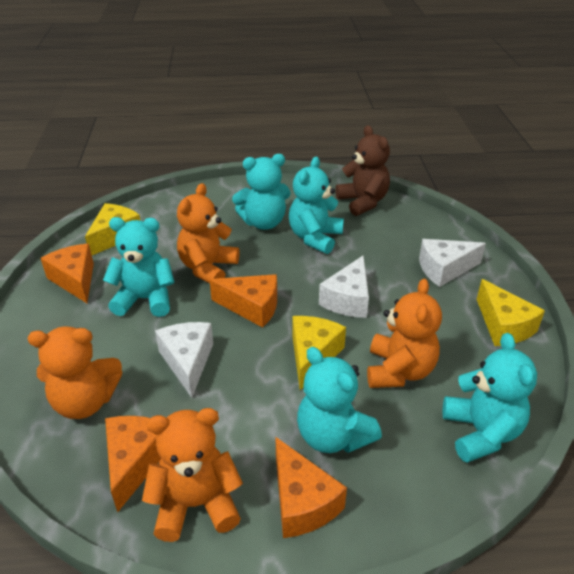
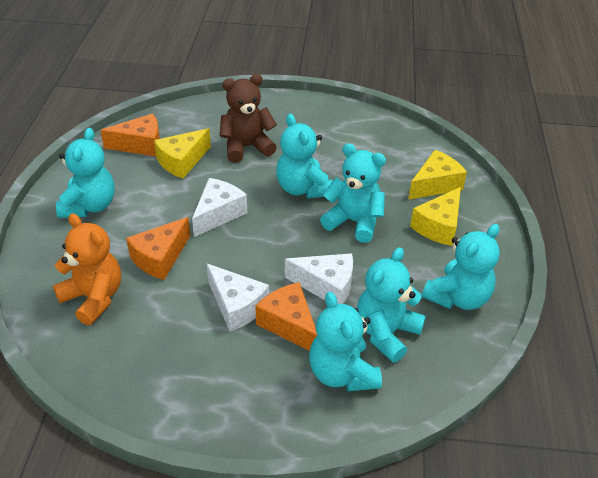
orange cheese: 4 -> 3
orange teddy bear: 4 -> 1
turquoise teddy bear: 5 -> 6

